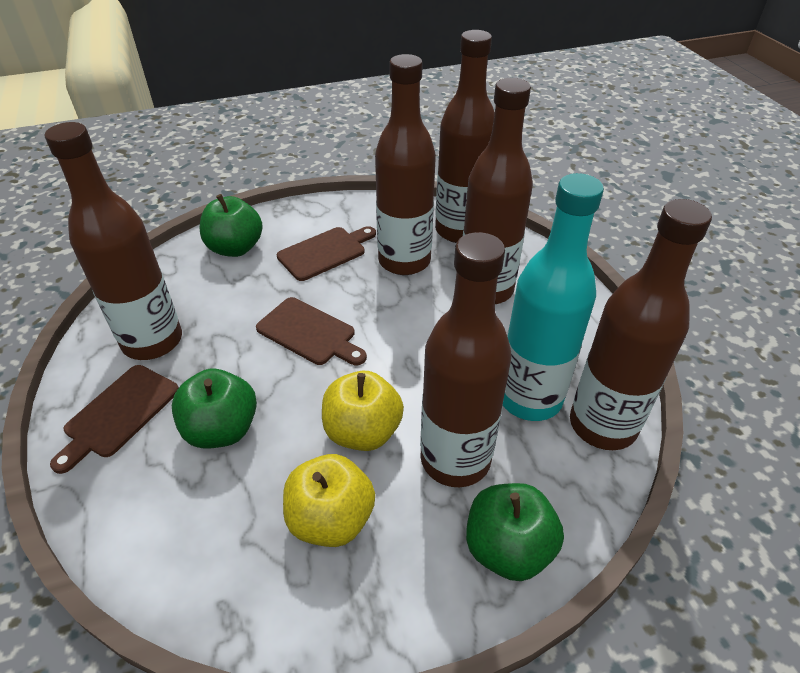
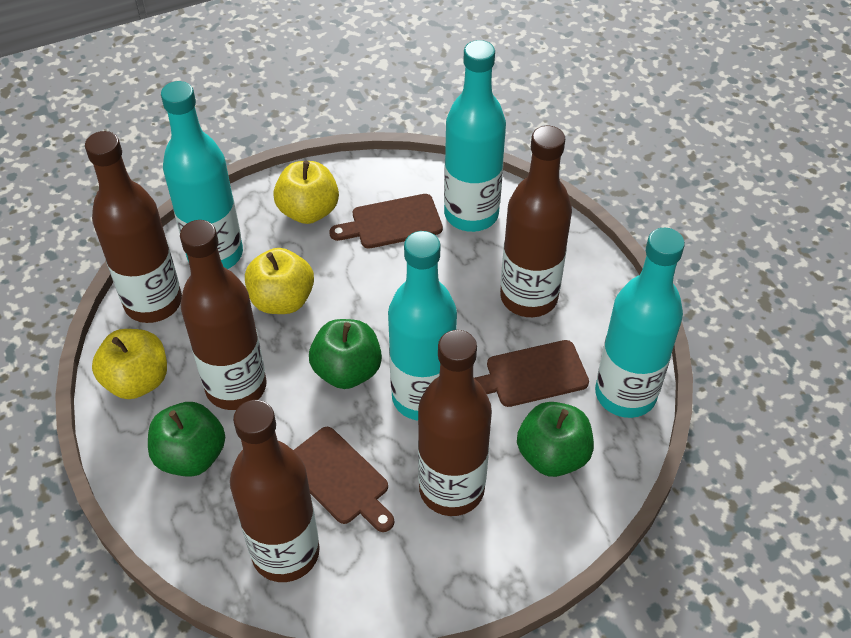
brown bottle: 6 -> 5
turquoise bottle: 1 -> 4
yellow apple: 2 -> 3

